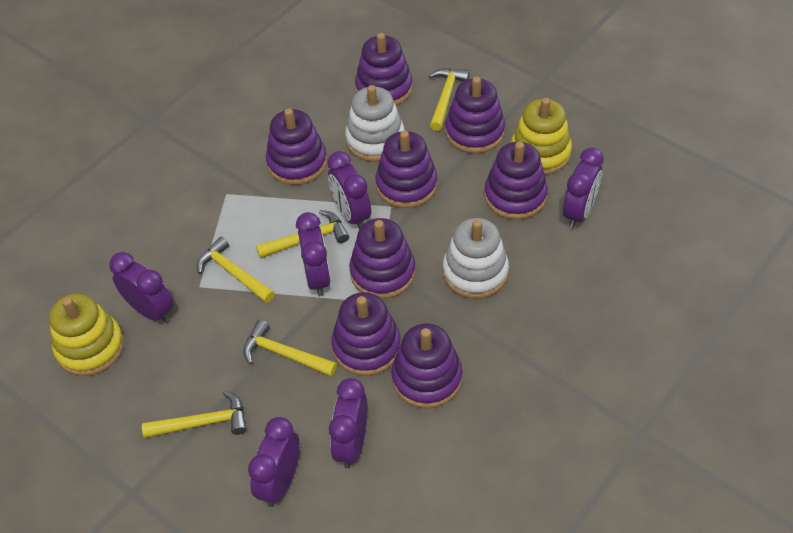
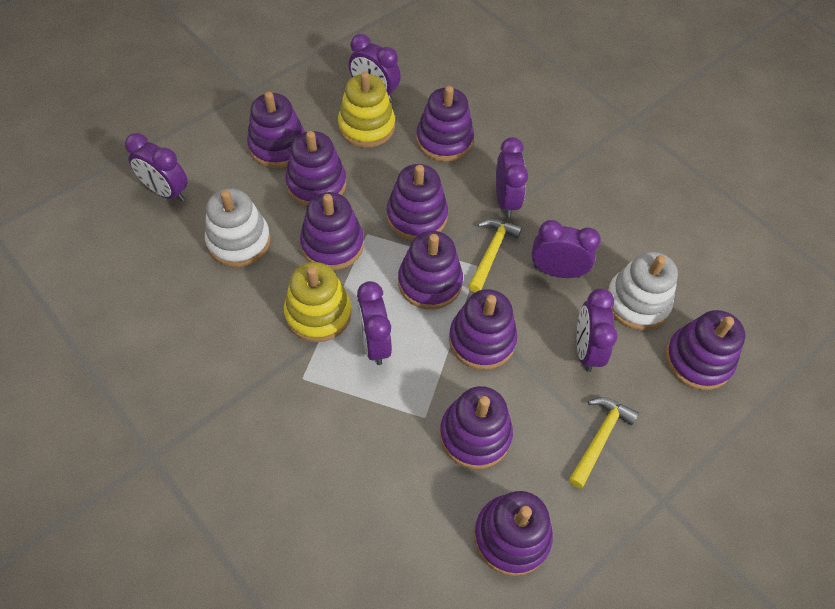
purple stacking toy: 8 -> 10
yellow hammer: 5 -> 2

